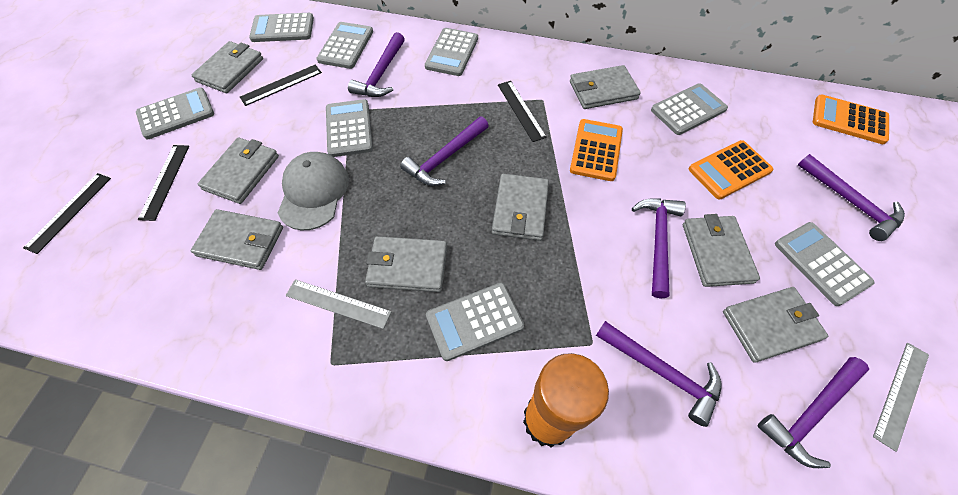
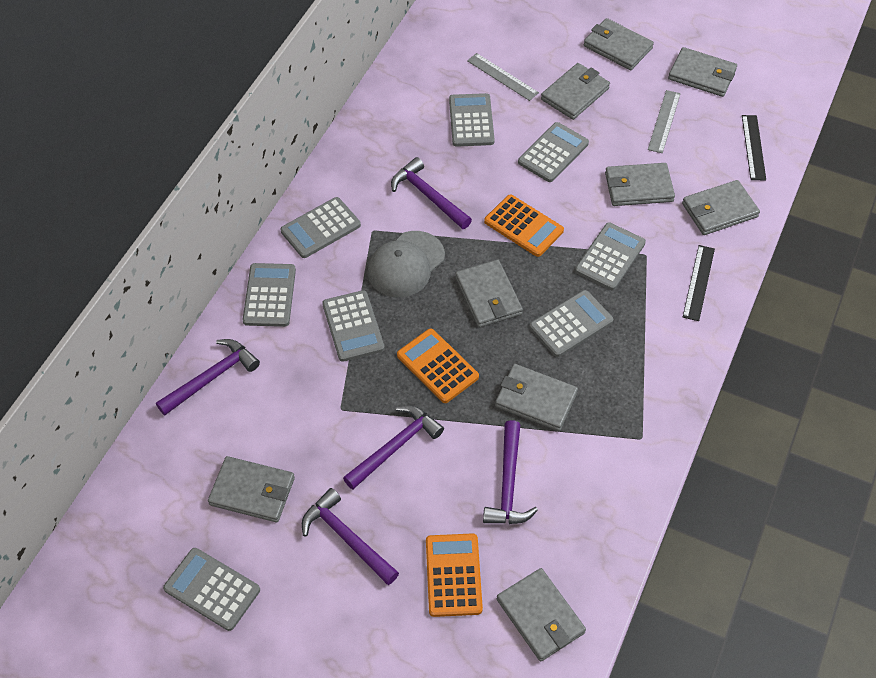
black ruler: 4 -> 2
grey wallet: 8 -> 9
orange glue stick: 1 -> 0
purple hammer: 6 -> 5

